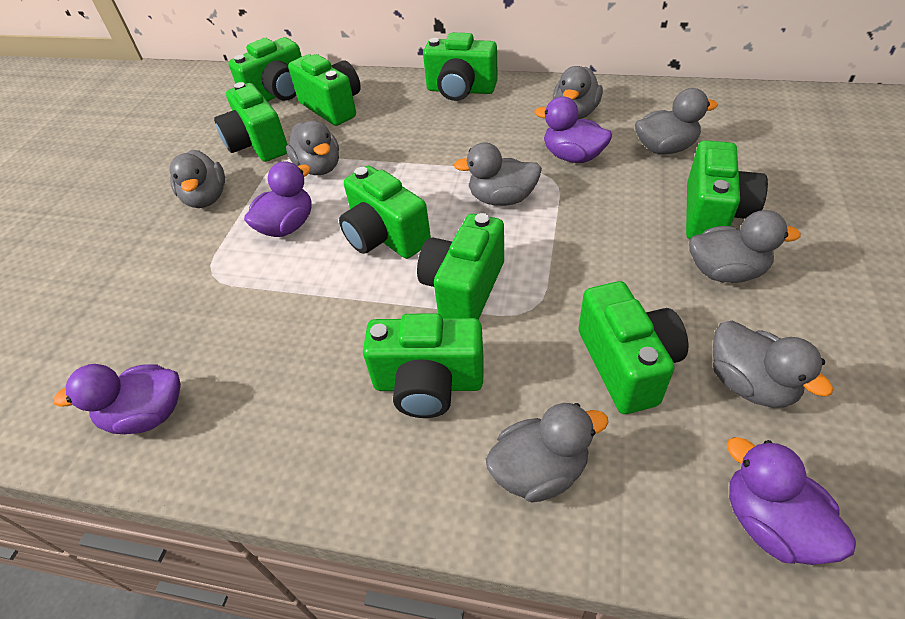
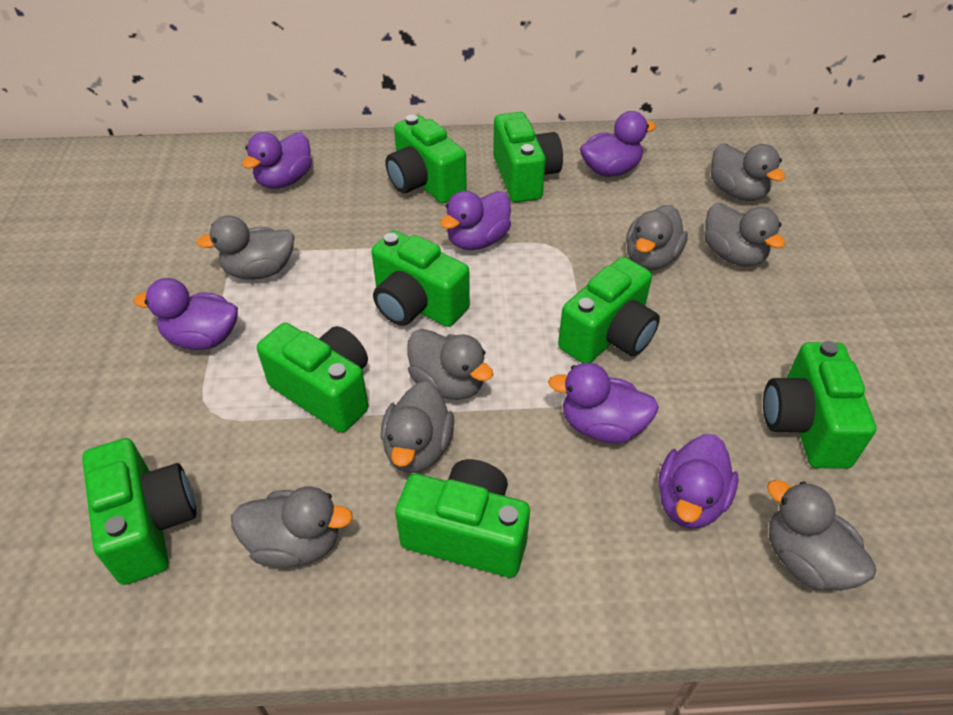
green camera: 9 -> 8
purple duck: 4 -> 6

